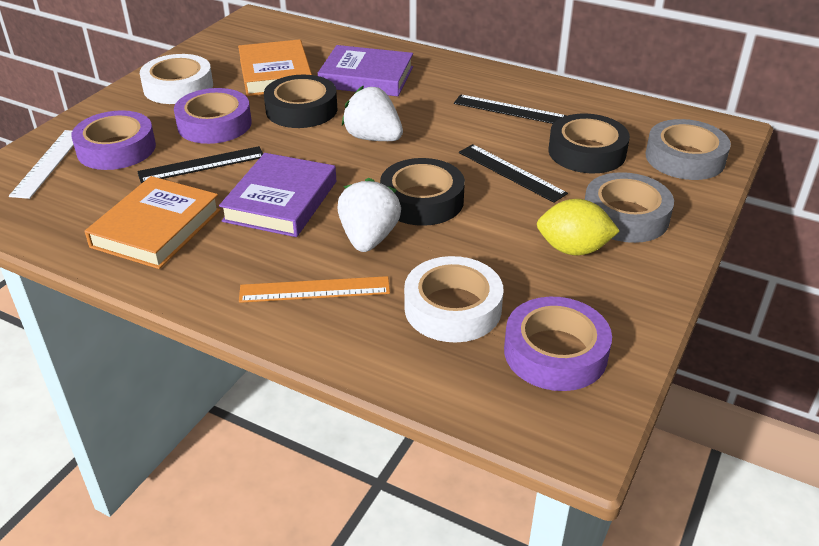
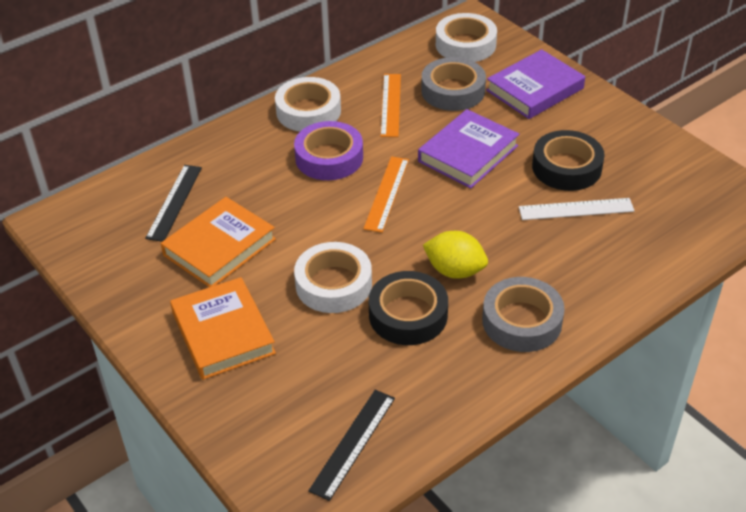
black ruler: 3 -> 2
black tape: 3 -> 2
orange ruler: 1 -> 2
purple tape: 3 -> 1
white strawberry: 2 -> 0
white tape: 2 -> 3

